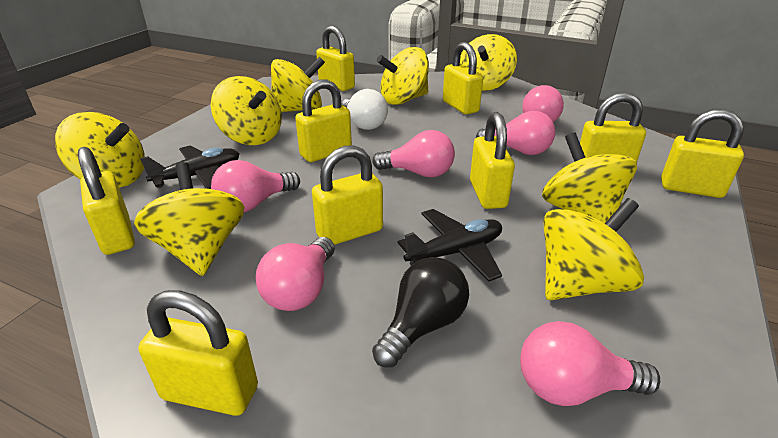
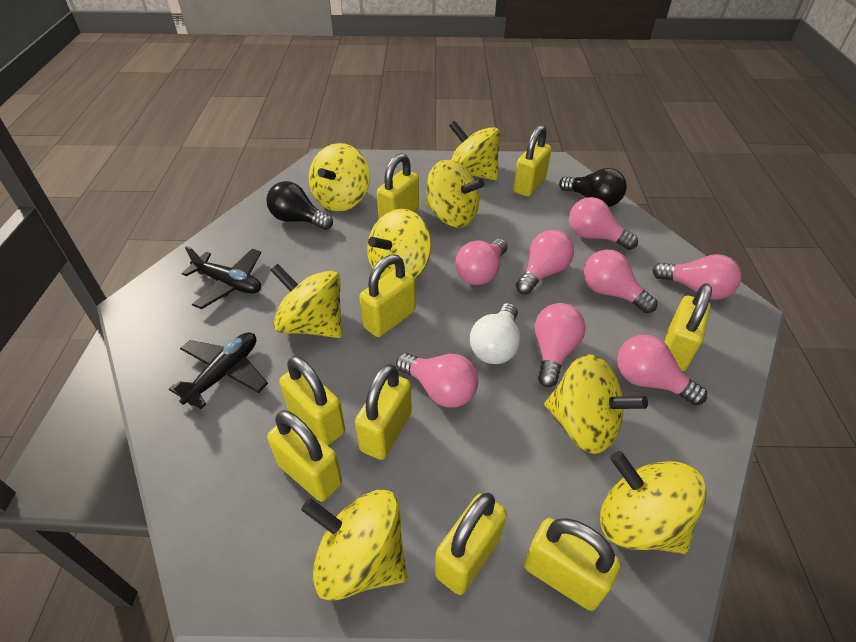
black light bulb: 1 -> 2
pink light bulb: 6 -> 8

